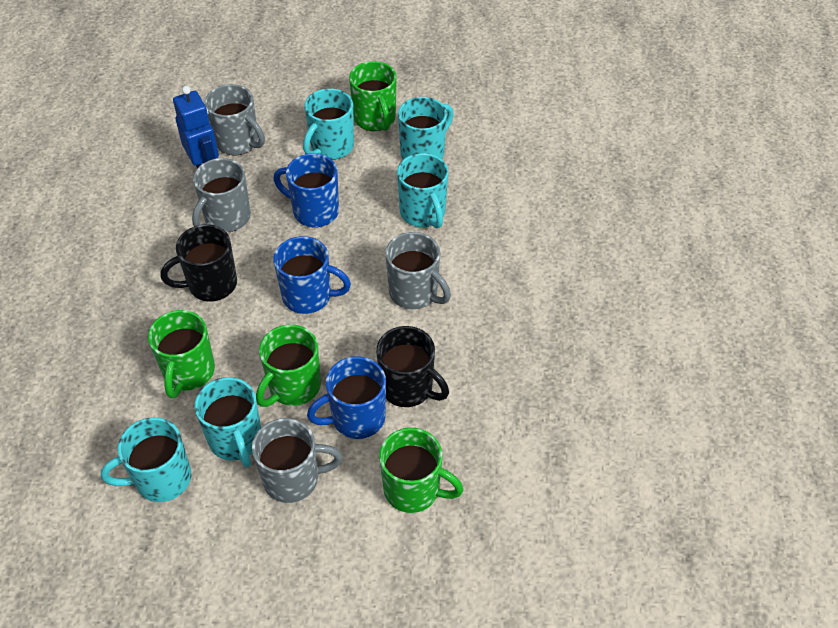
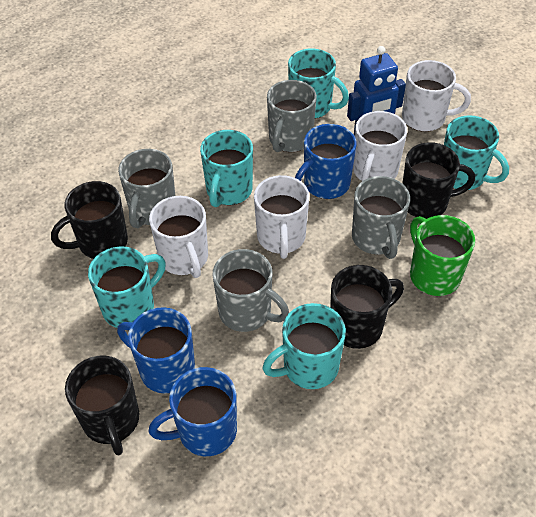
black mug: 2 -> 4
green mug: 4 -> 1
white mug: 0 -> 4

